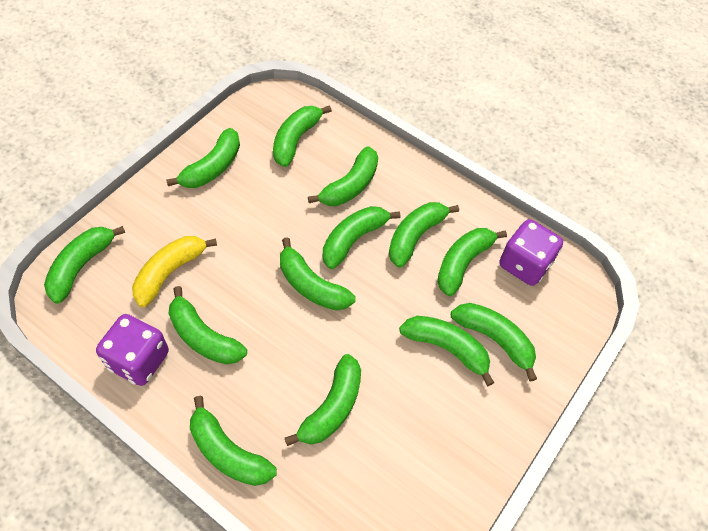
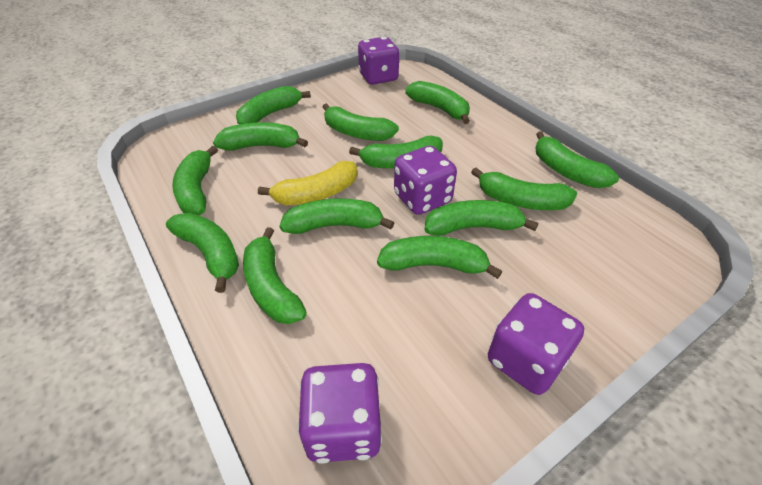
purple dice: 2 -> 4

